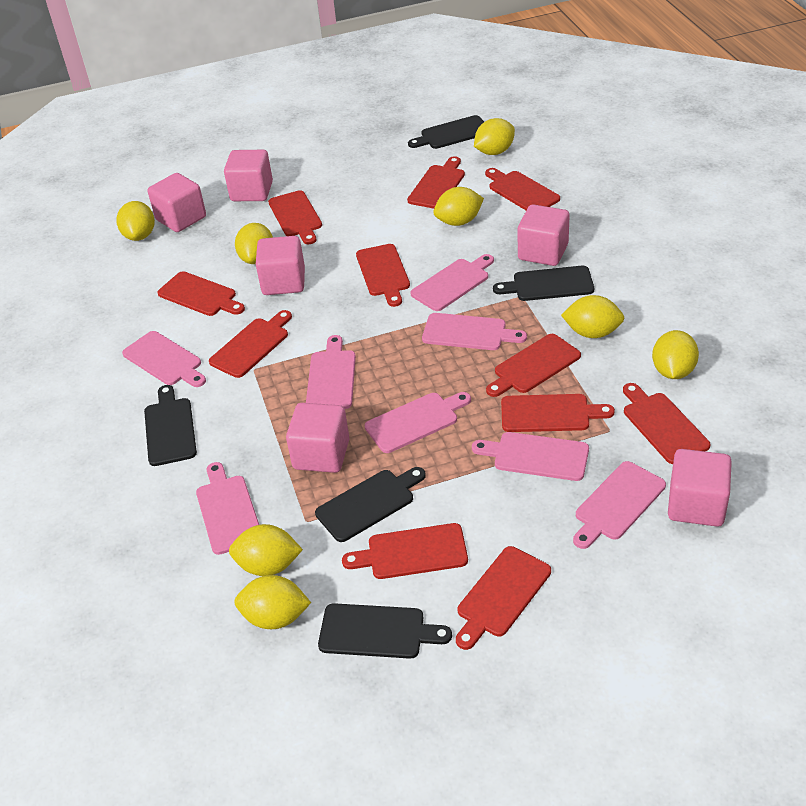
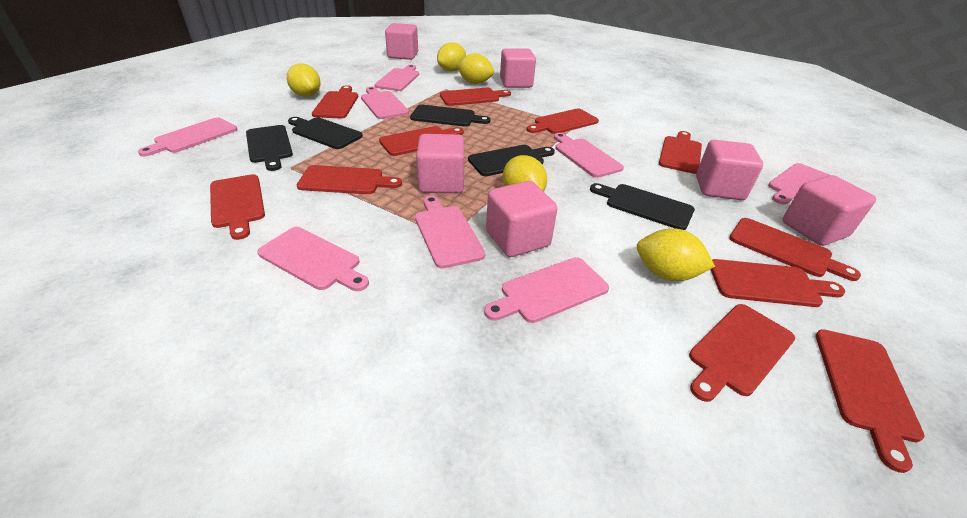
yellow lemon: 8 -> 5

